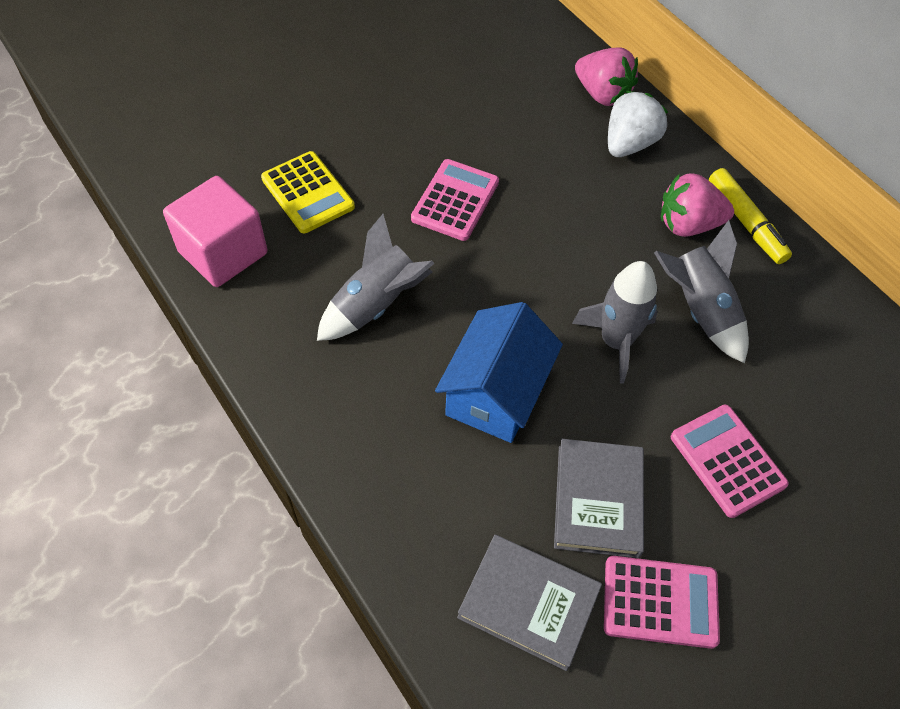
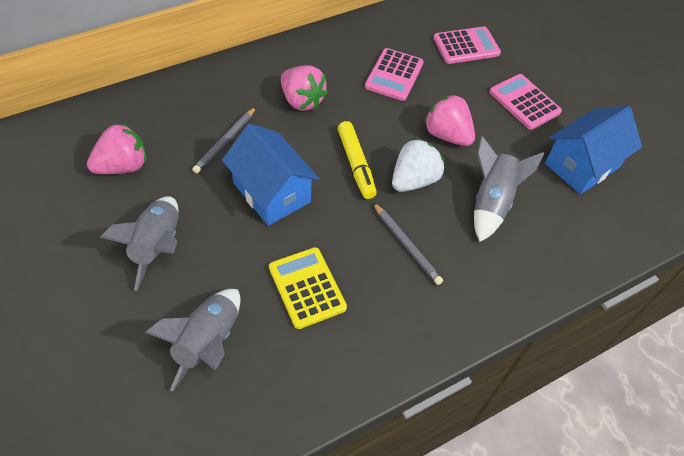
blue house: 1 -> 2
grey book: 2 -> 0
grey pencil: 0 -> 2
pink cube: 1 -> 0
pink strawberry: 2 -> 3

